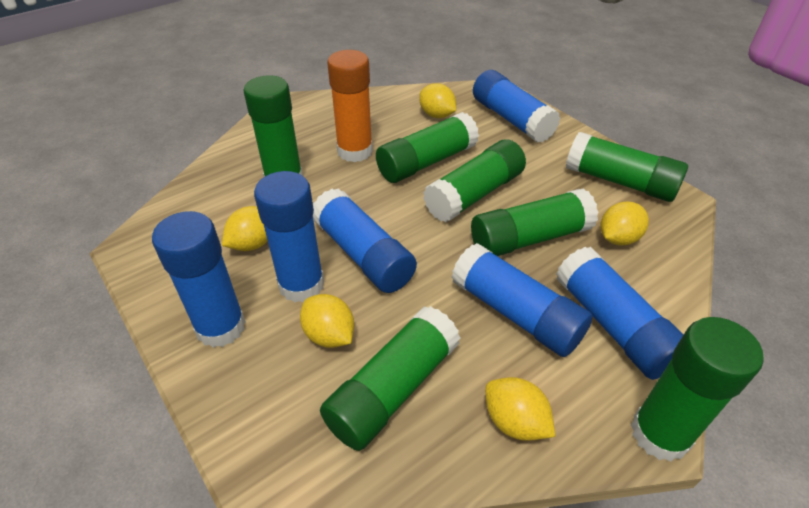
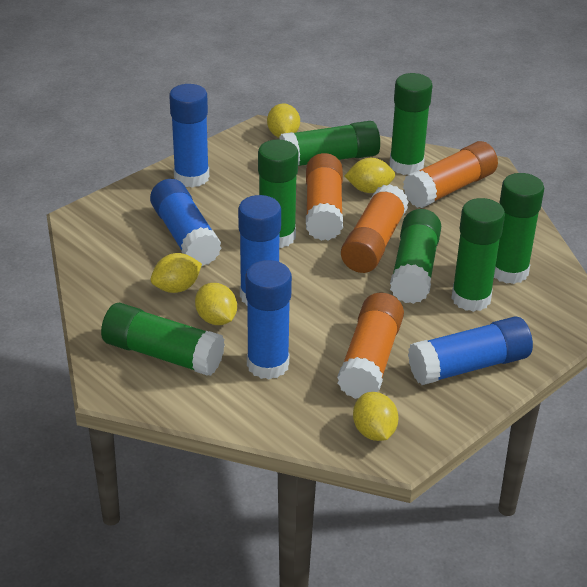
blue glue stick: 6 -> 5
orange glue stick: 1 -> 4

